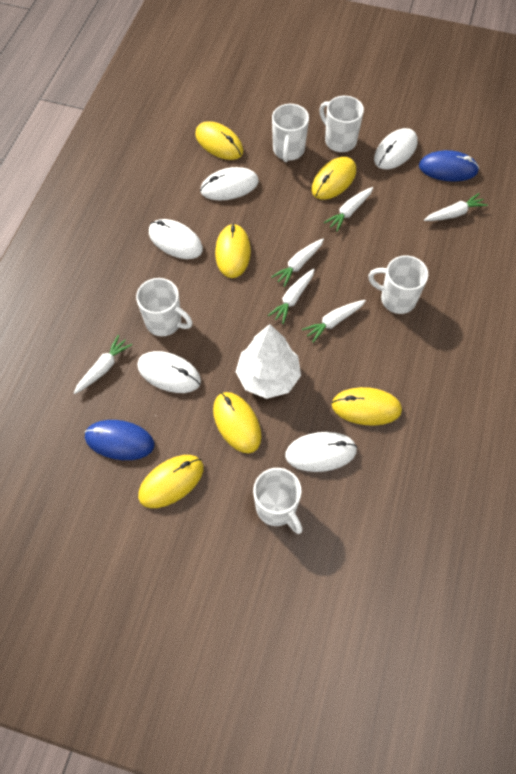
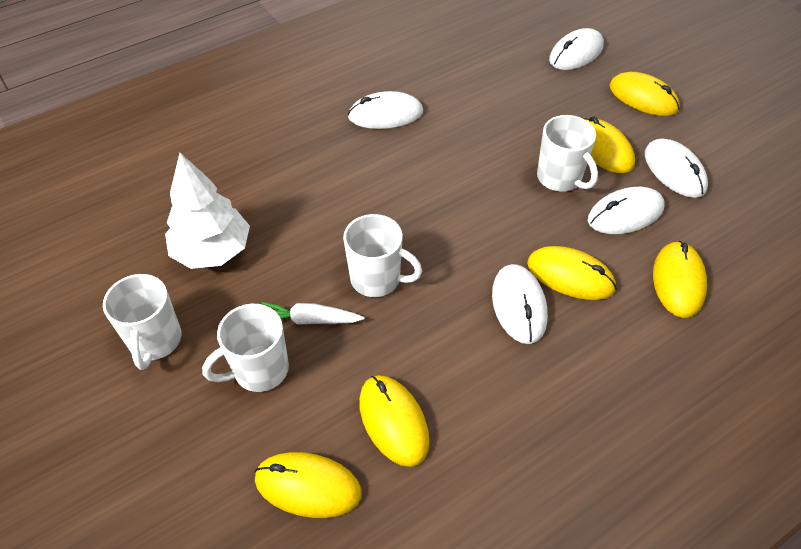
blue mouse: 2 -> 0
white carrot: 6 -> 1
white mug: 5 -> 4

